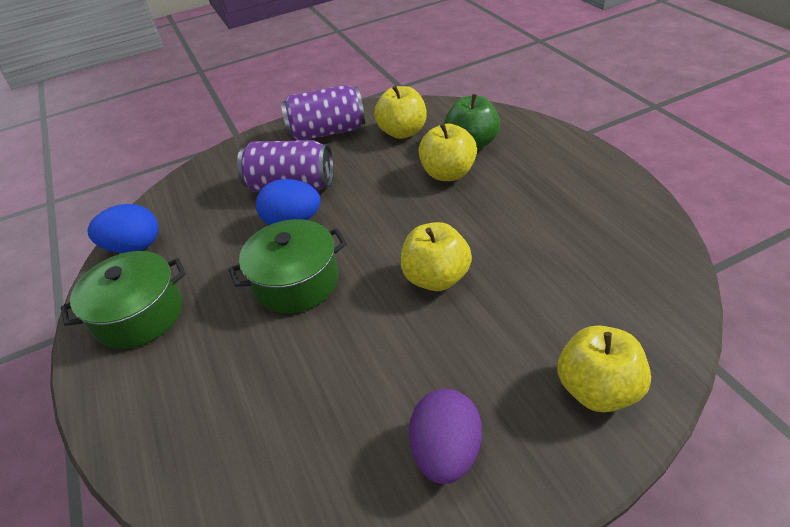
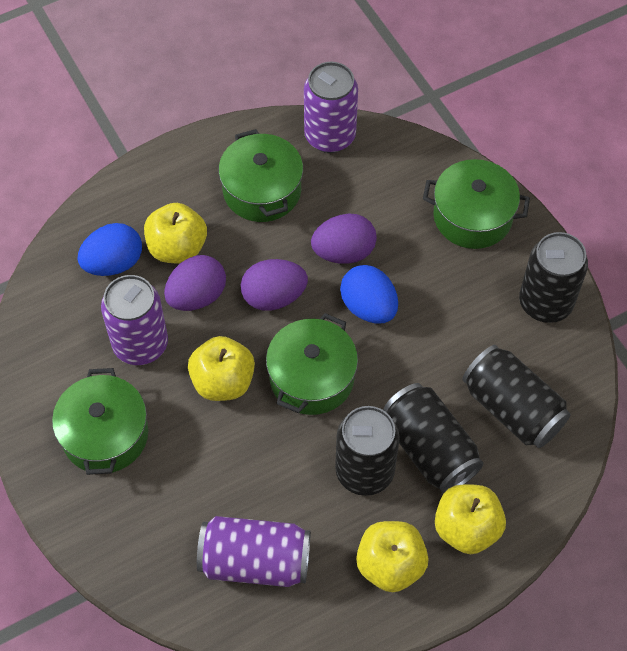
black can: 0 -> 4
green apple: 1 -> 0
green pot: 2 -> 4
purple can: 2 -> 3
purple egg: 1 -> 3

